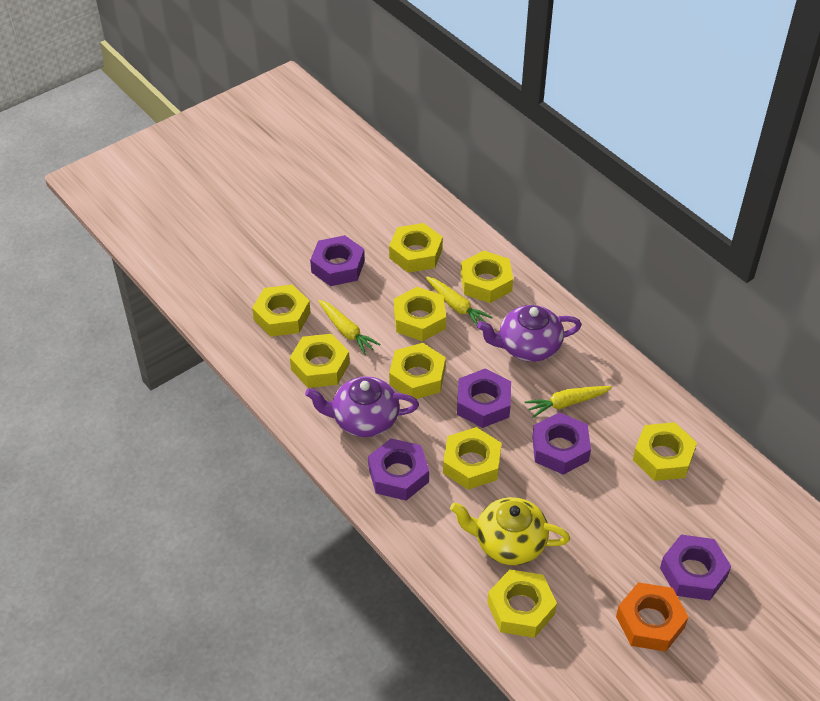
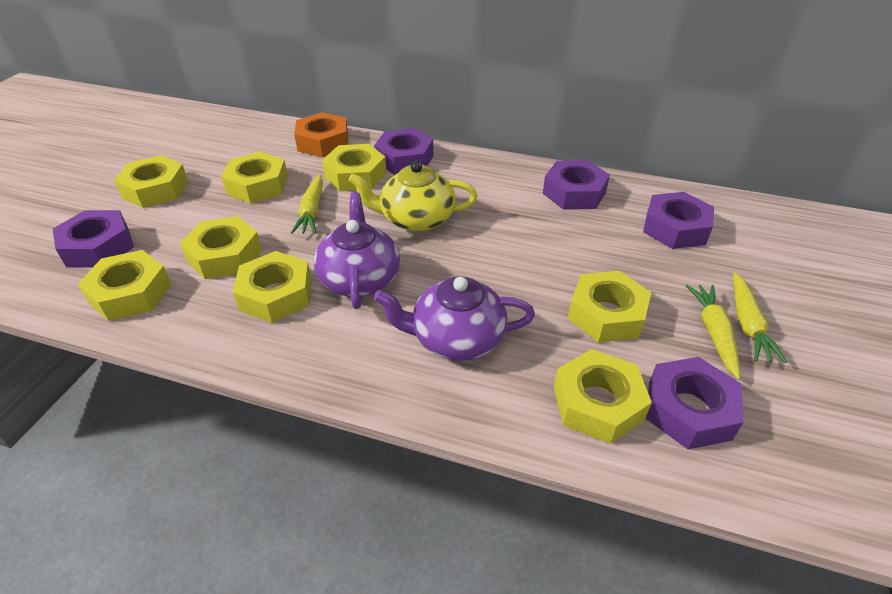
yellow nut: 9 -> 8

